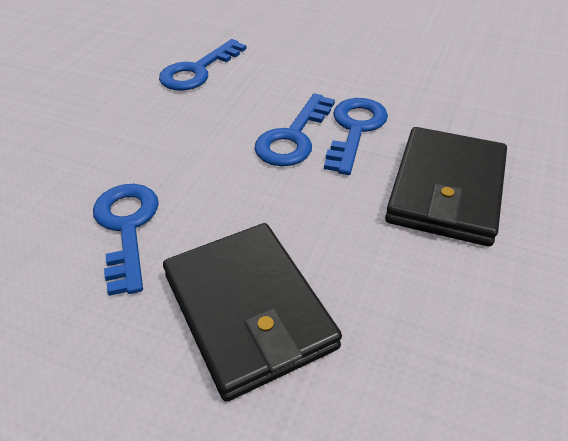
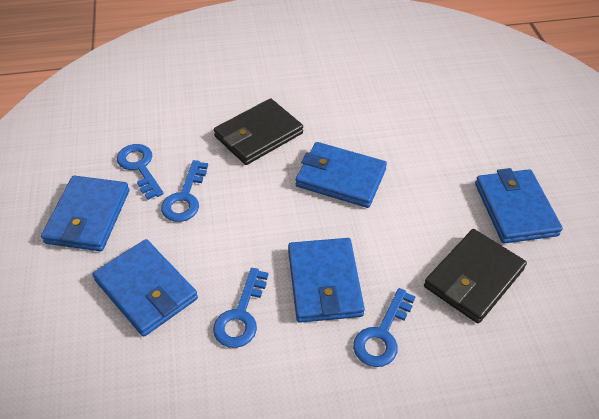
blue wallet: 0 -> 5

